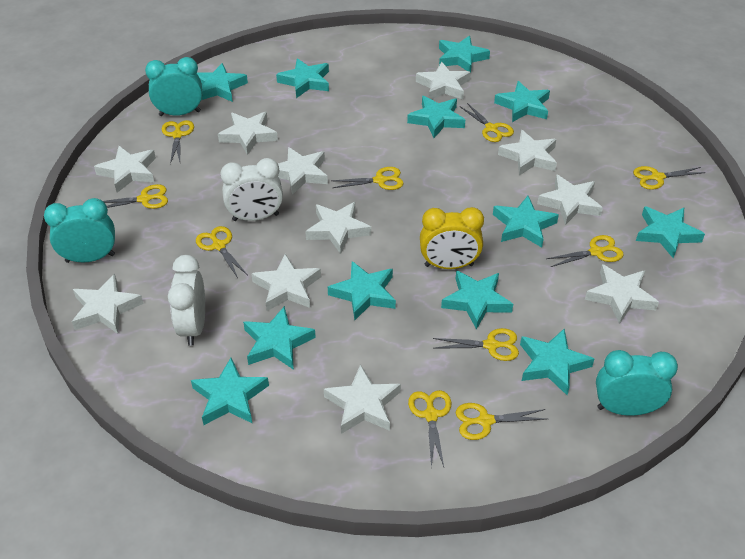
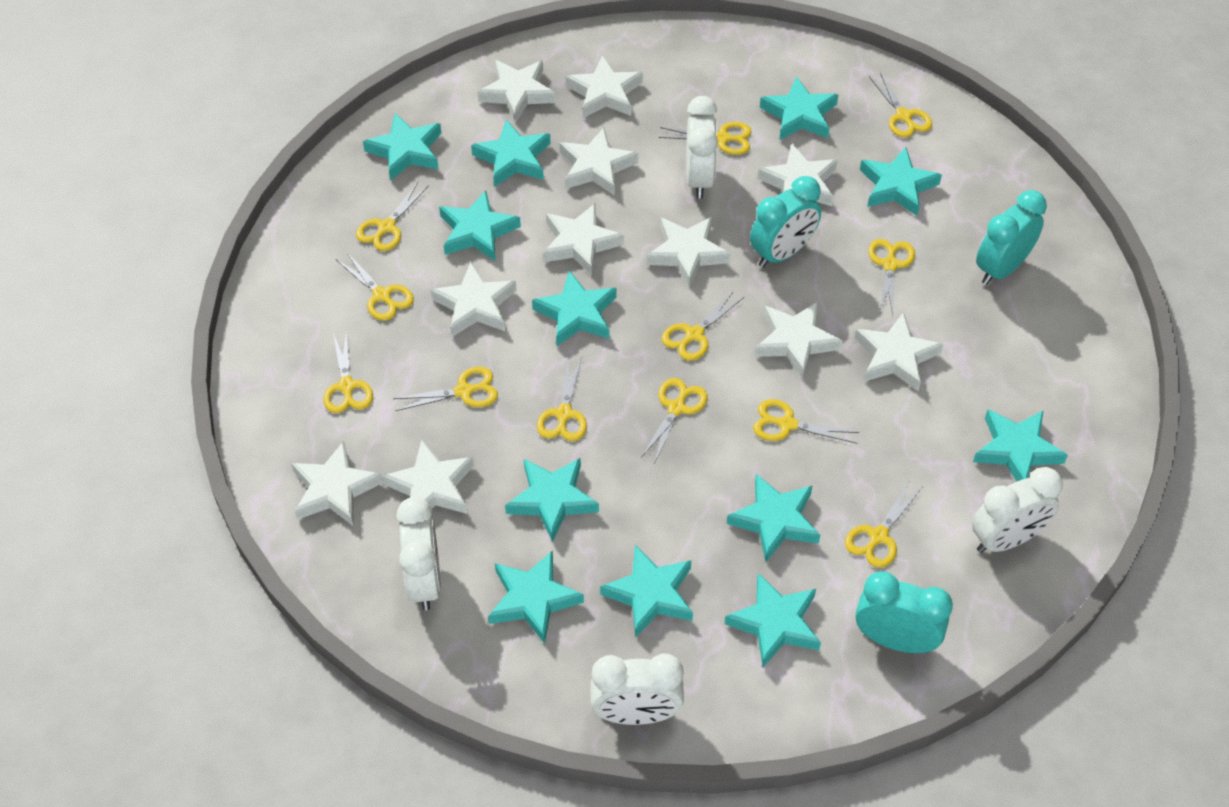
white clock: 2 -> 4
yellow clock: 1 -> 0
yellow scissors: 10 -> 12

